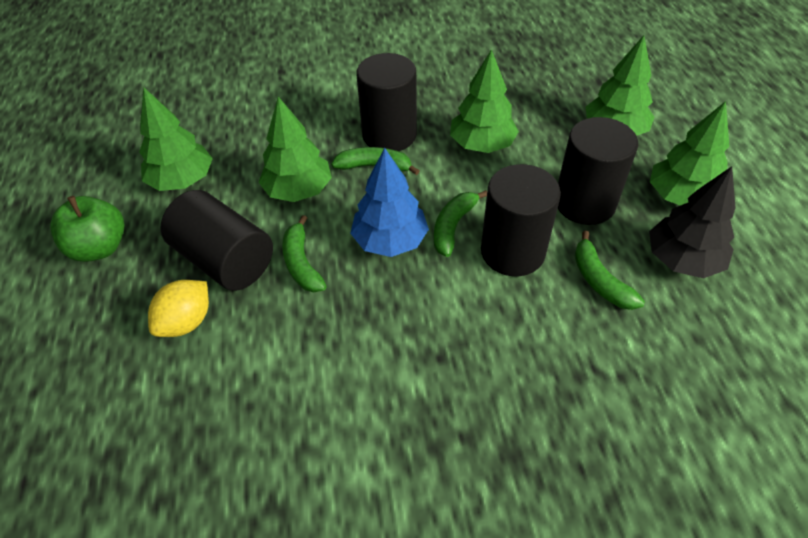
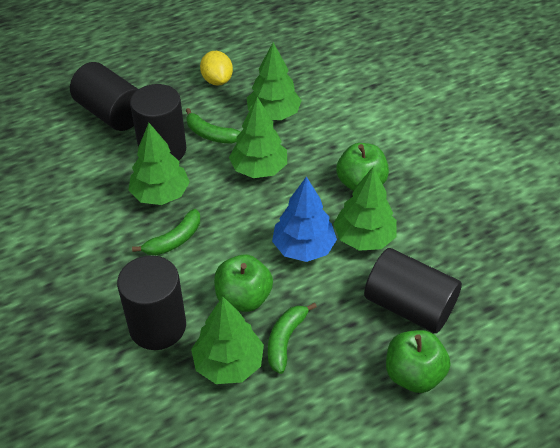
black tree: 1 -> 0
green apple: 1 -> 3
green banana: 4 -> 3

